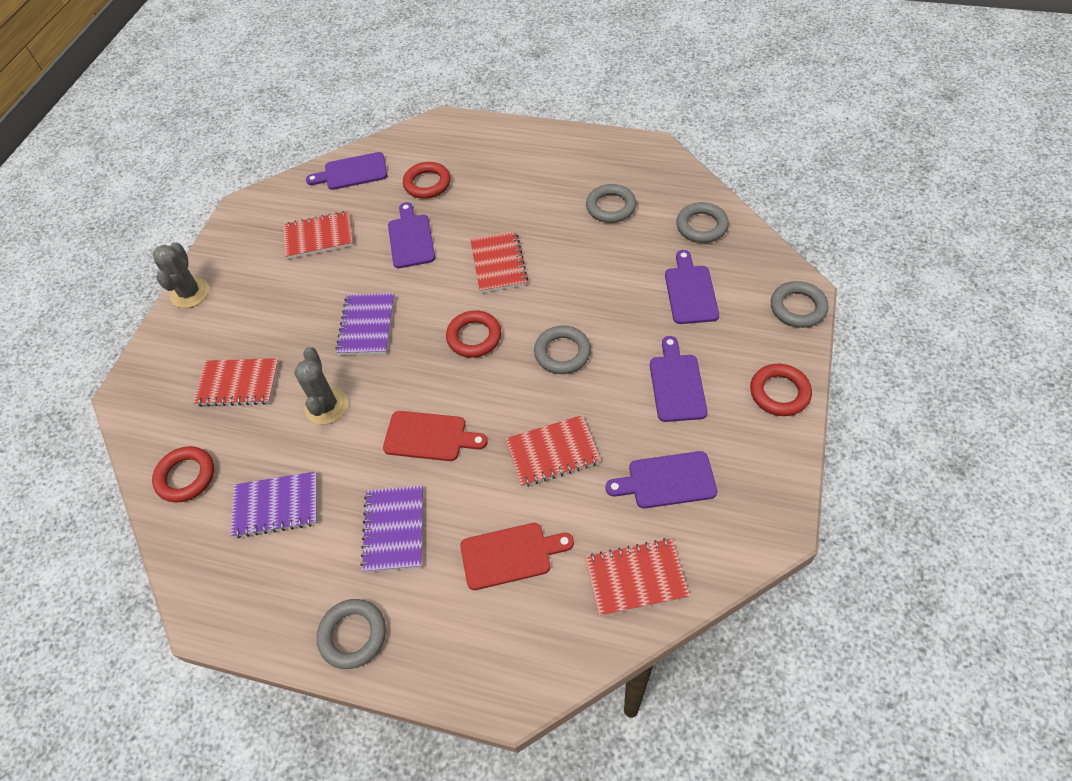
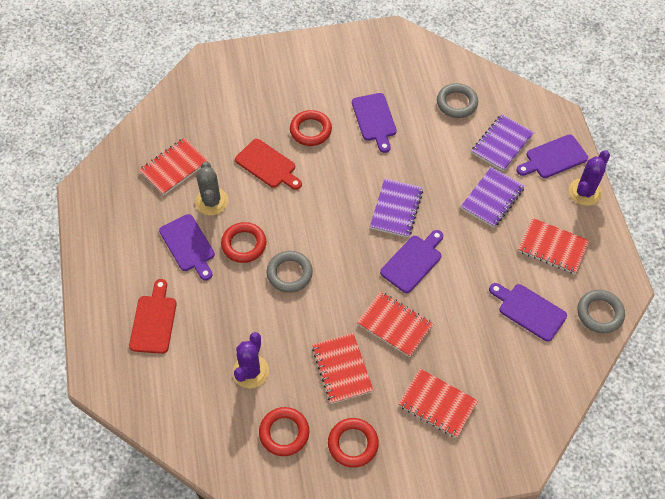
grey cactus: 2 -> 1
grey ring: 5 -> 3
purple cactus: 0 -> 2

